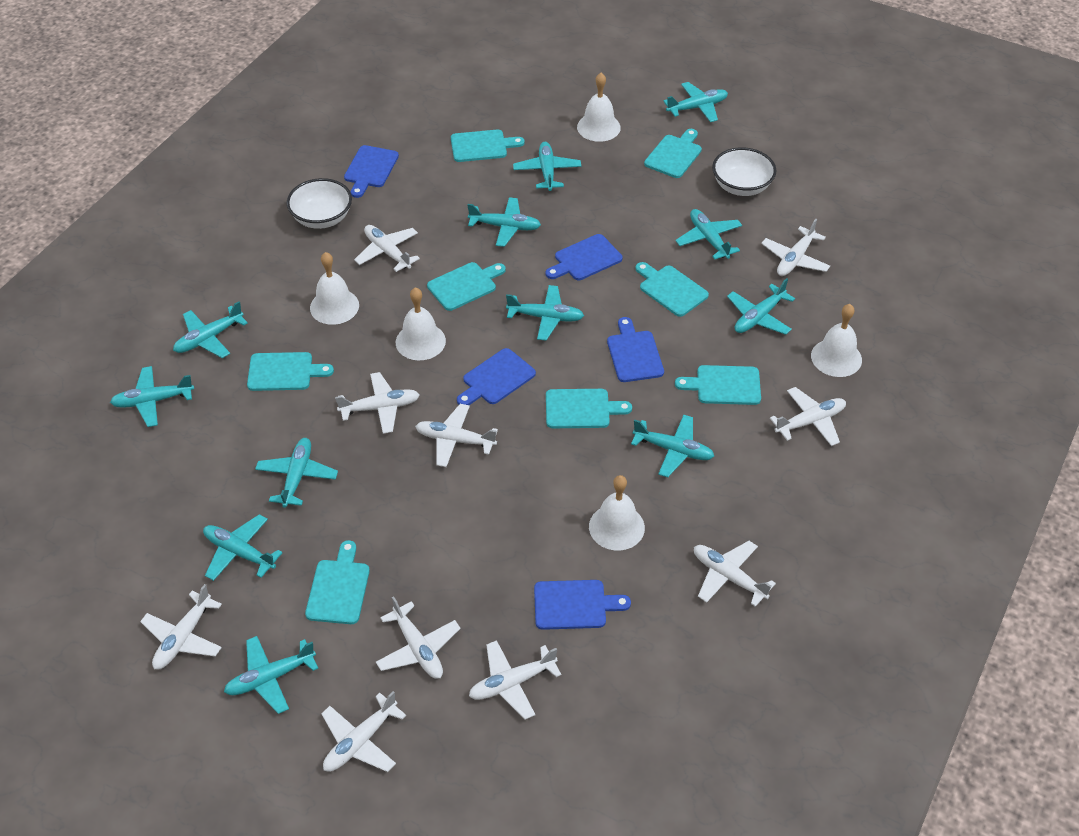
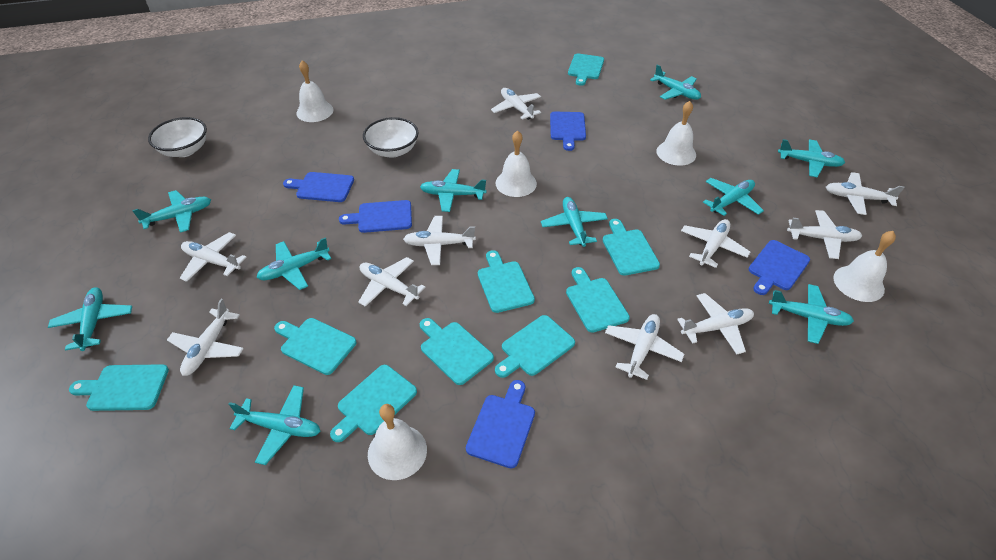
turquoise cutting board: 8 -> 9
turquoise plane: 12 -> 10

